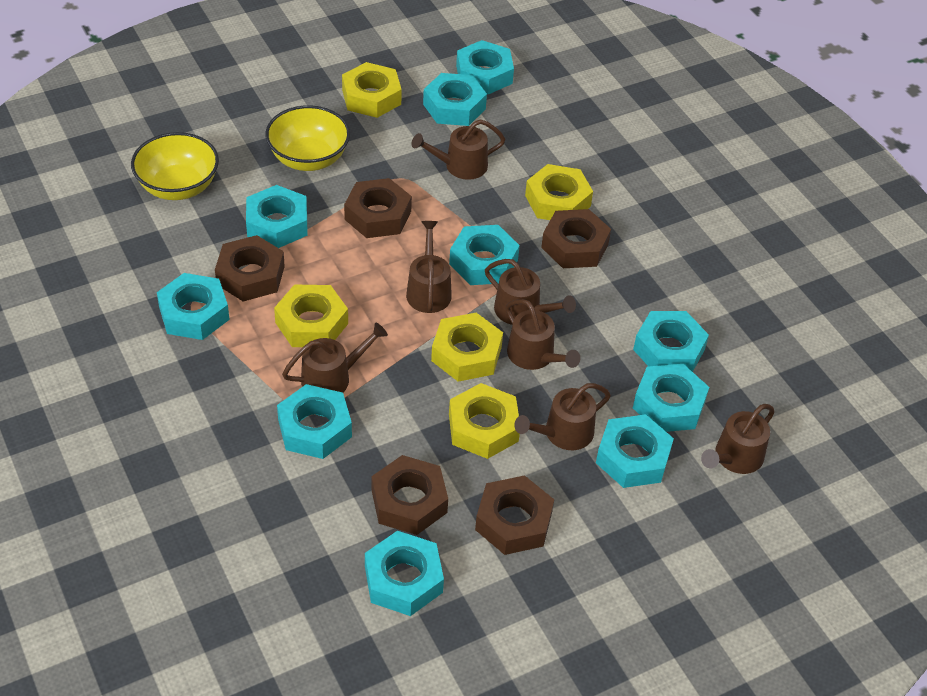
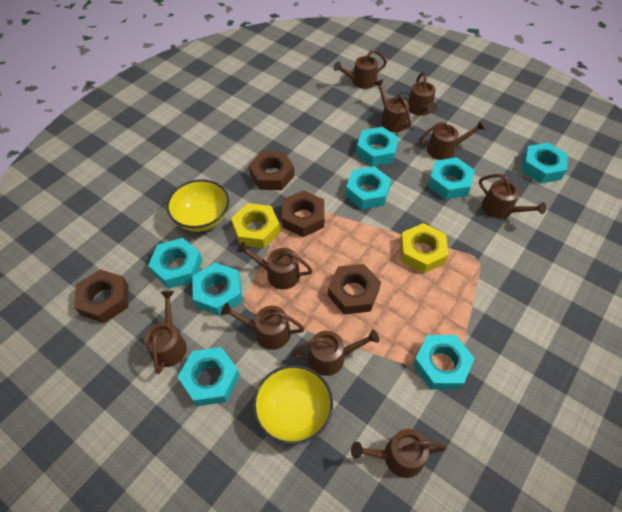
brown nut: 5 -> 4
brown watering can: 7 -> 10
turquoise nut: 10 -> 8
yellow nut: 5 -> 2

